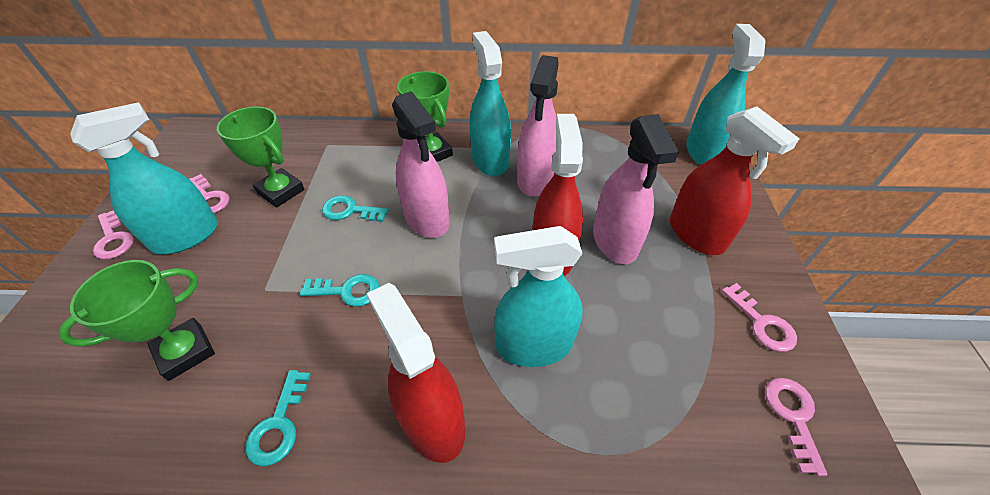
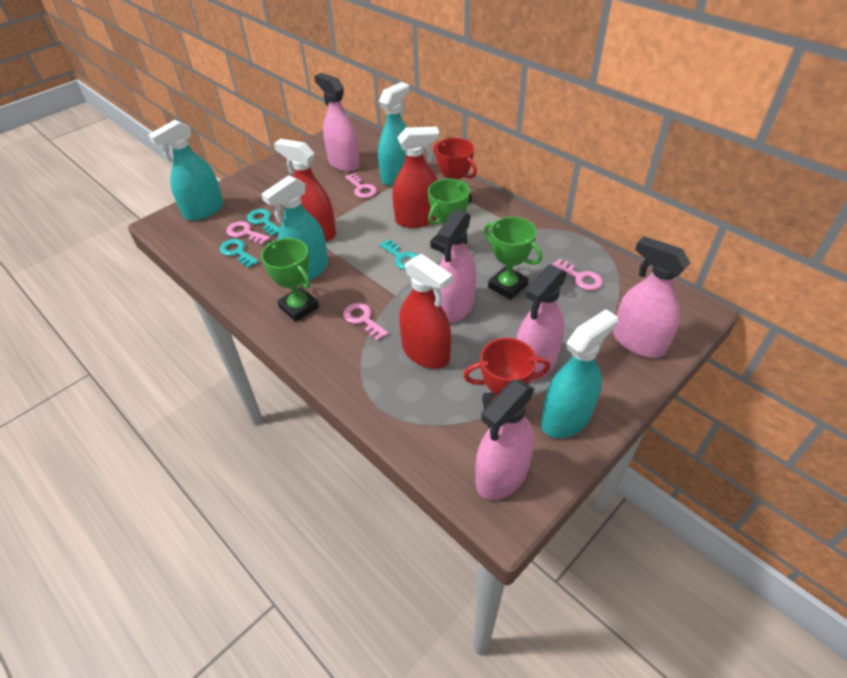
pink spray bottle: 3 -> 5
red trophy: 0 -> 2

